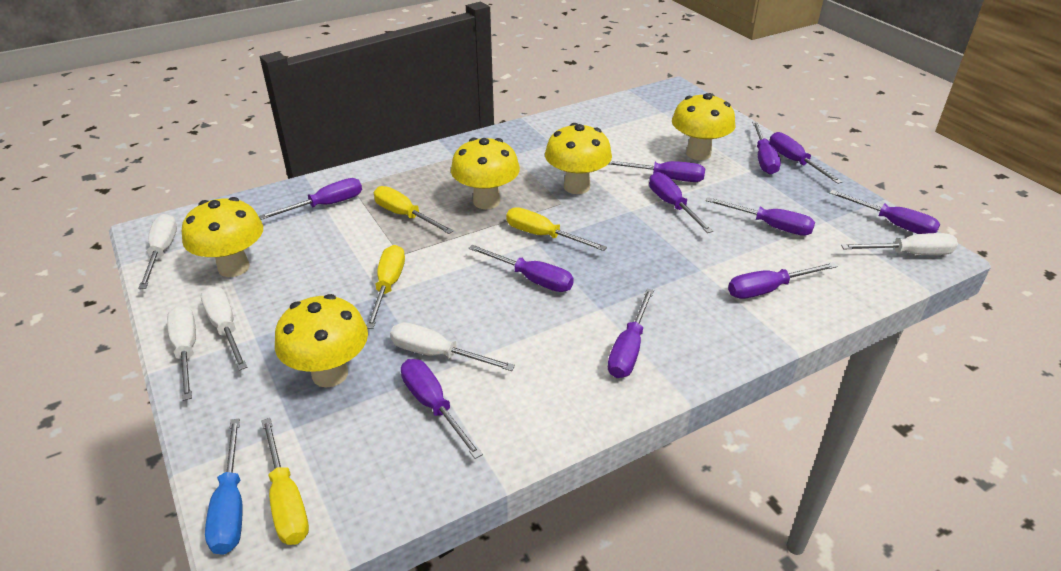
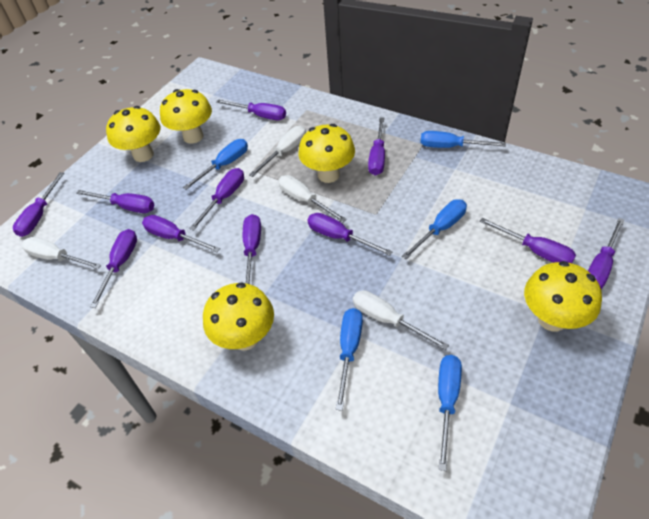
blue screwdriver: 1 -> 5
white screwdriver: 5 -> 4
yellow screwdriver: 4 -> 0

